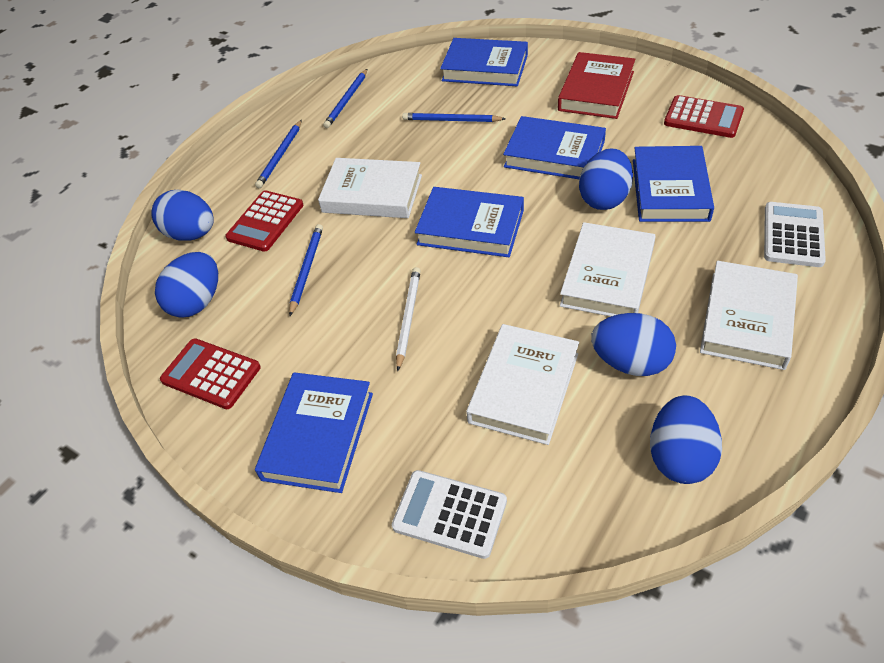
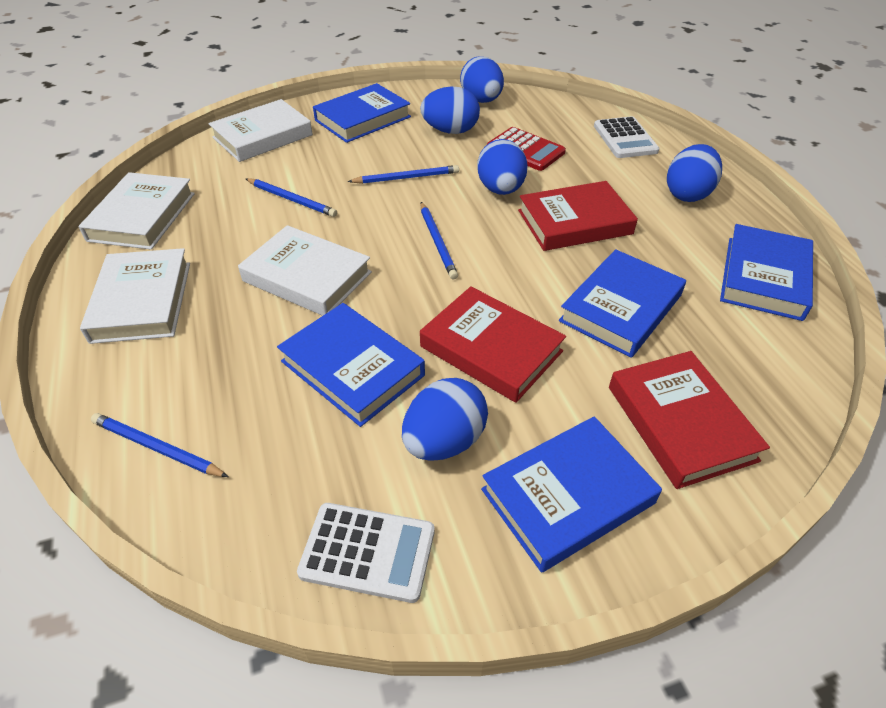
red book: 1 -> 3
red calculator: 3 -> 1
white pencil: 1 -> 0

